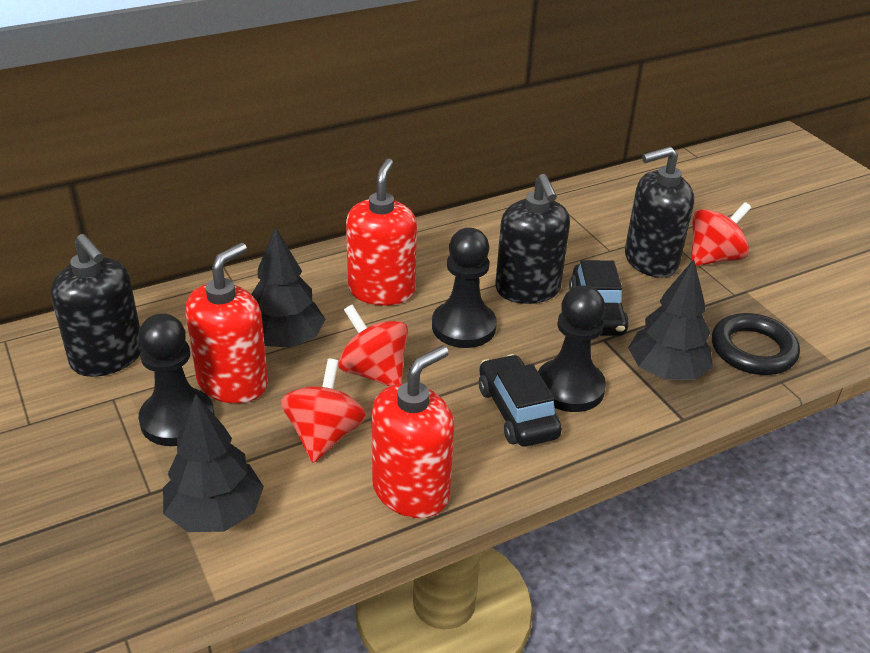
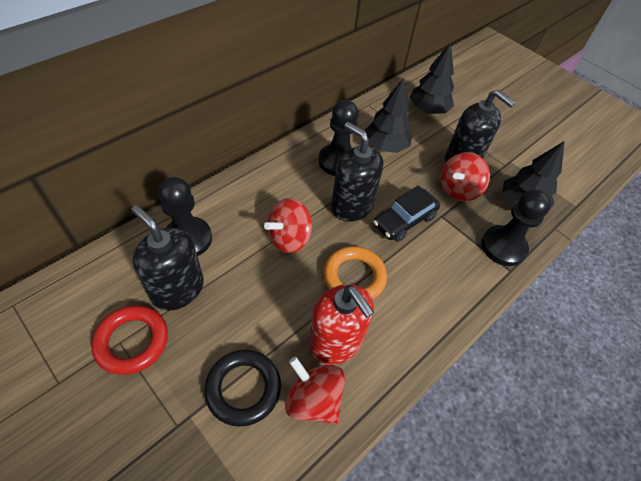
black car: 2 -> 1
orange ring: 0 -> 1
red ring: 0 -> 1
red soap dispenser: 3 -> 1

